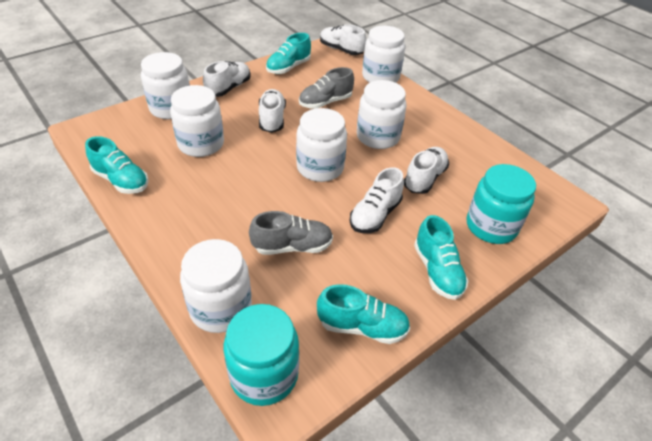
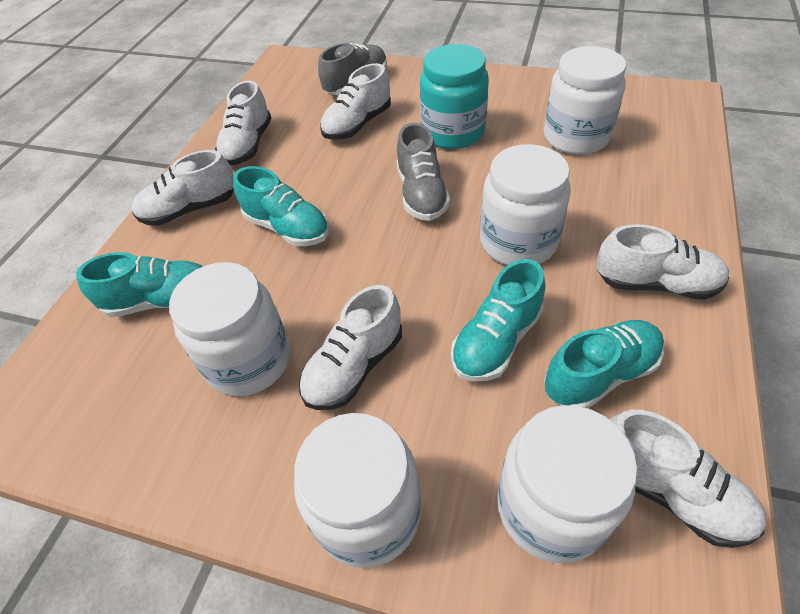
turquoise jar: 2 -> 1
white jar: 6 -> 5
white shoe: 5 -> 6

